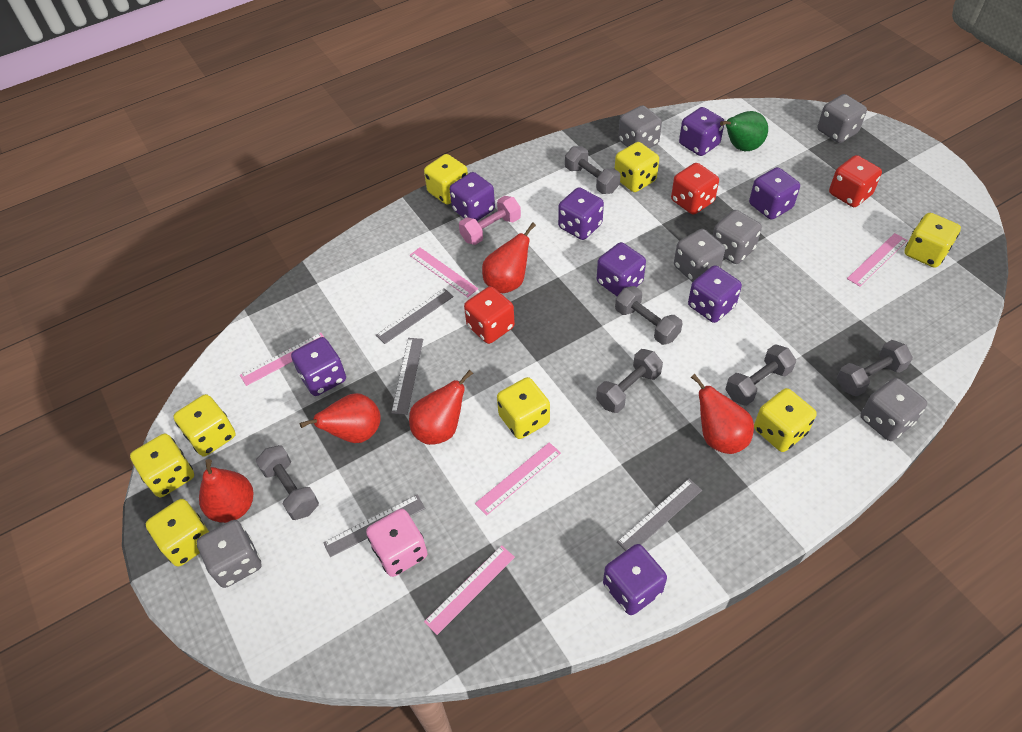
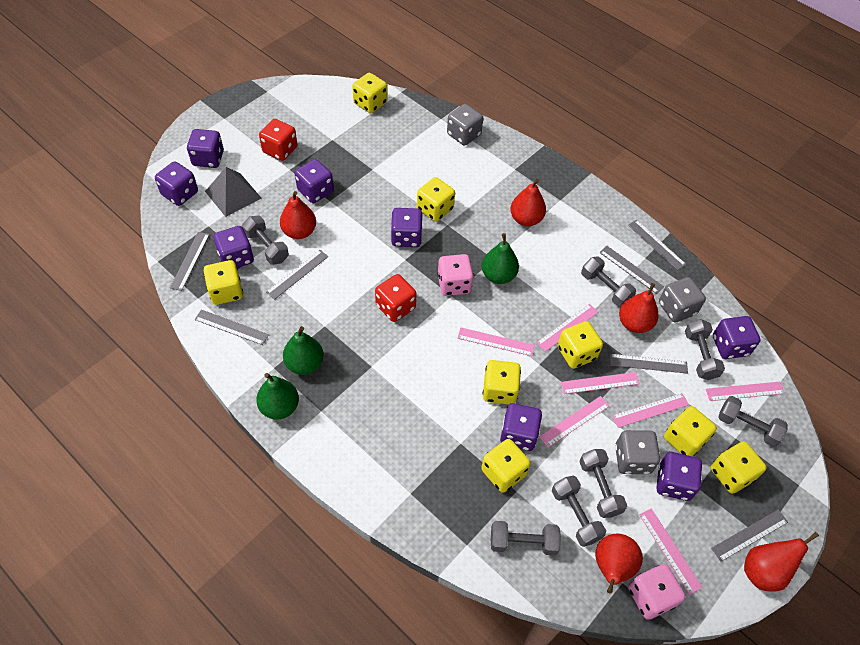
green pear: 1 -> 3
grey dice: 6 -> 3
grey dumbbell: 6 -> 7
grey pyramid: 0 -> 1
grey ruler: 4 -> 7
pink dice: 1 -> 2
pink dumbbell: 1 -> 0
pink ruler: 5 -> 7
red dice: 3 -> 2

